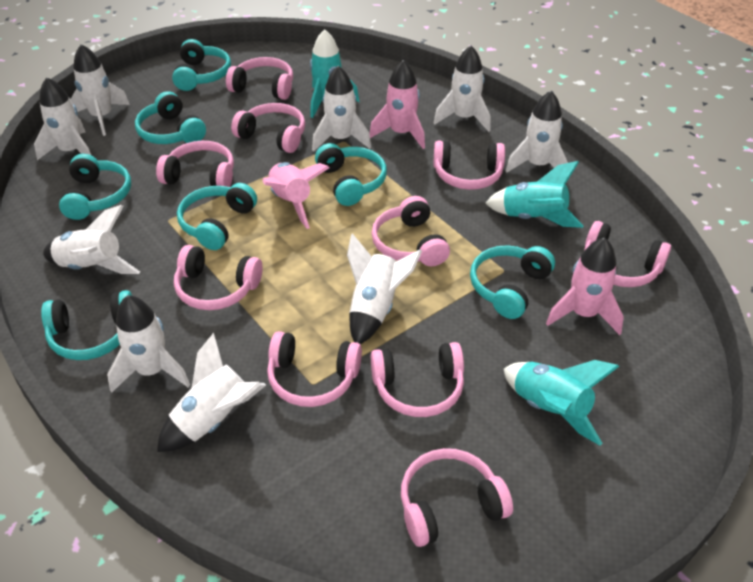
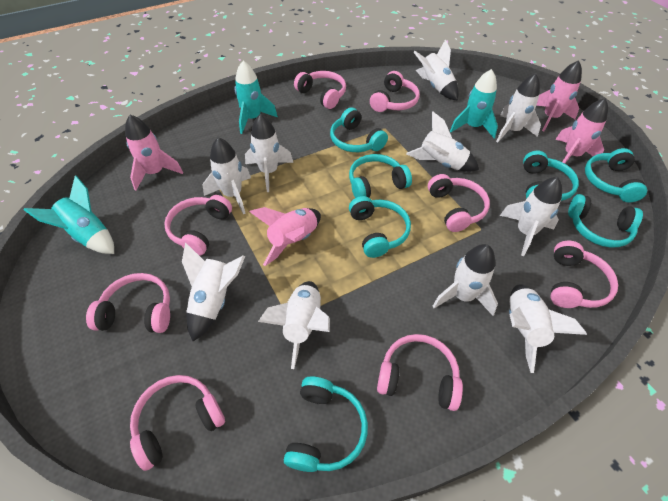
pink headphones: 10 -> 8
pink rocket: 3 -> 4
white rocket: 9 -> 10

